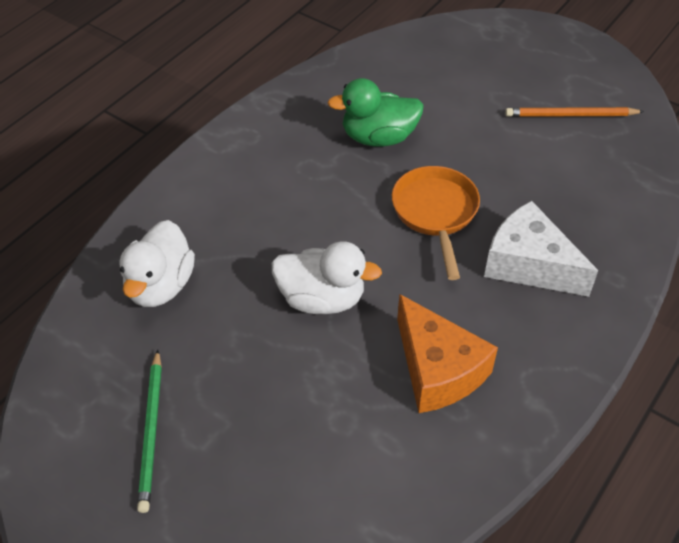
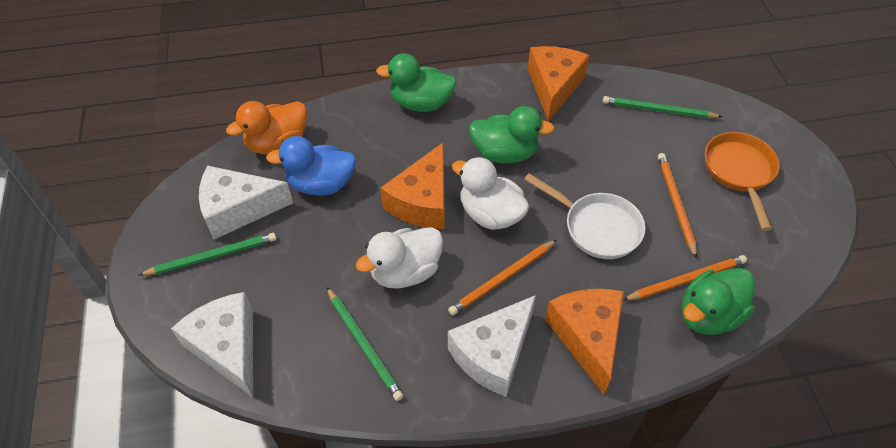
blue duck: 0 -> 1
green duck: 1 -> 3
green pencil: 1 -> 3
orange cheese: 1 -> 3
orange duck: 0 -> 1
orange pencil: 1 -> 3
white cheese: 1 -> 3
white pan: 0 -> 1

